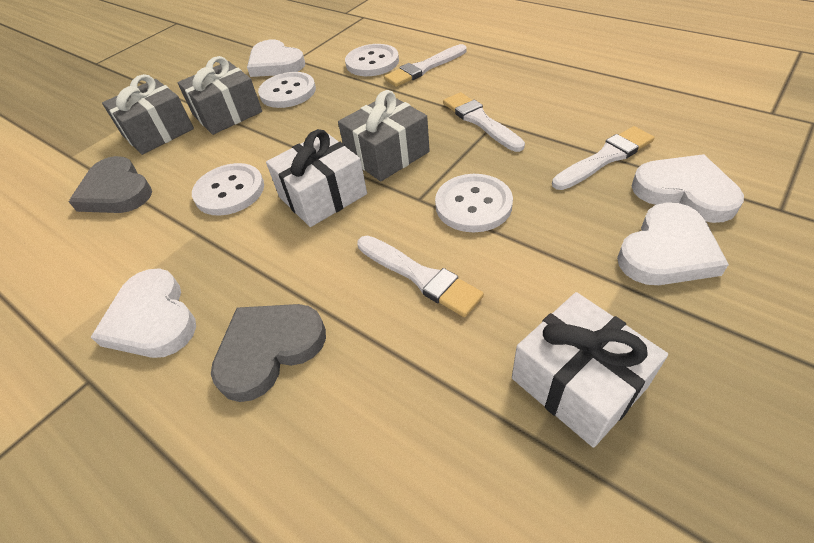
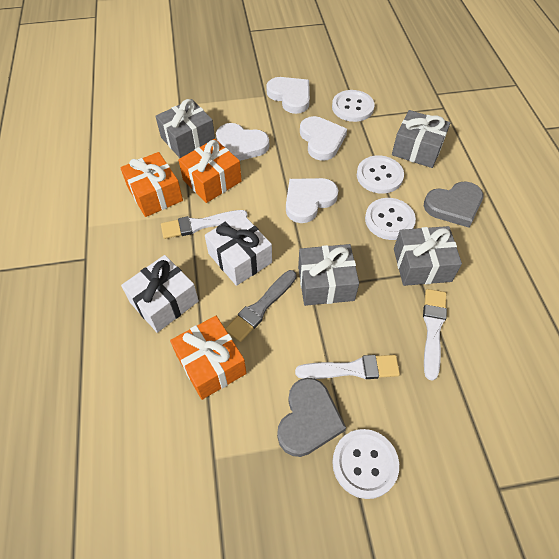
grey brush: 0 -> 1
grey gift: 3 -> 4
orange gift: 0 -> 3
white brush: 4 -> 3

